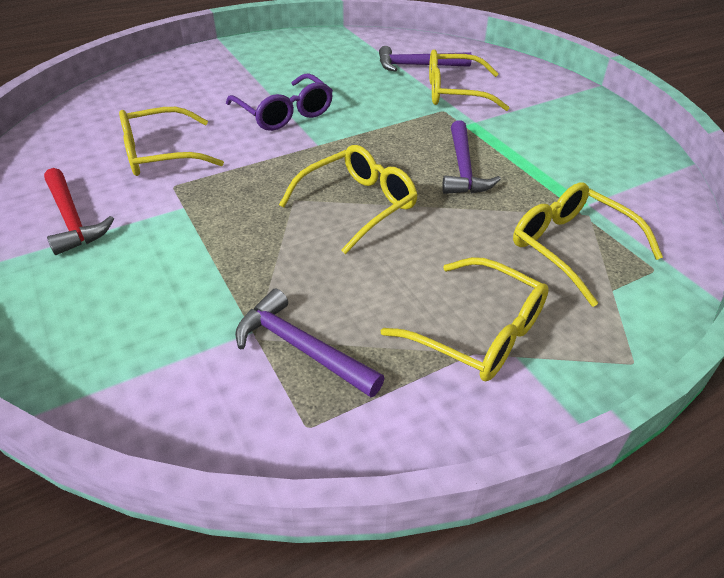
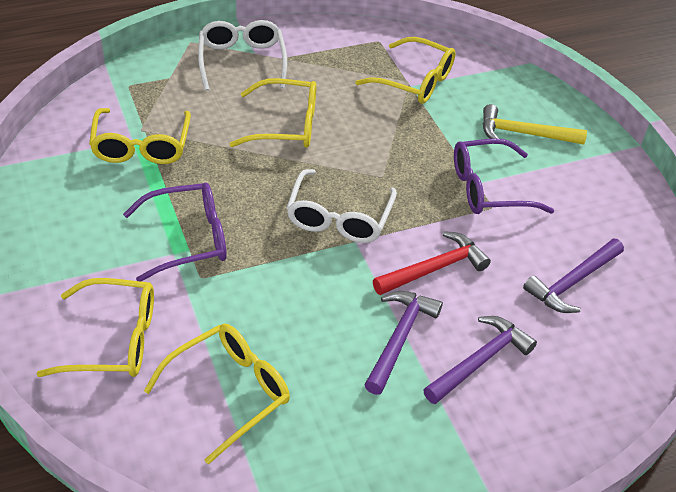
purple glasses: 1 -> 2
white glasses: 0 -> 2
yellow hammer: 0 -> 1

